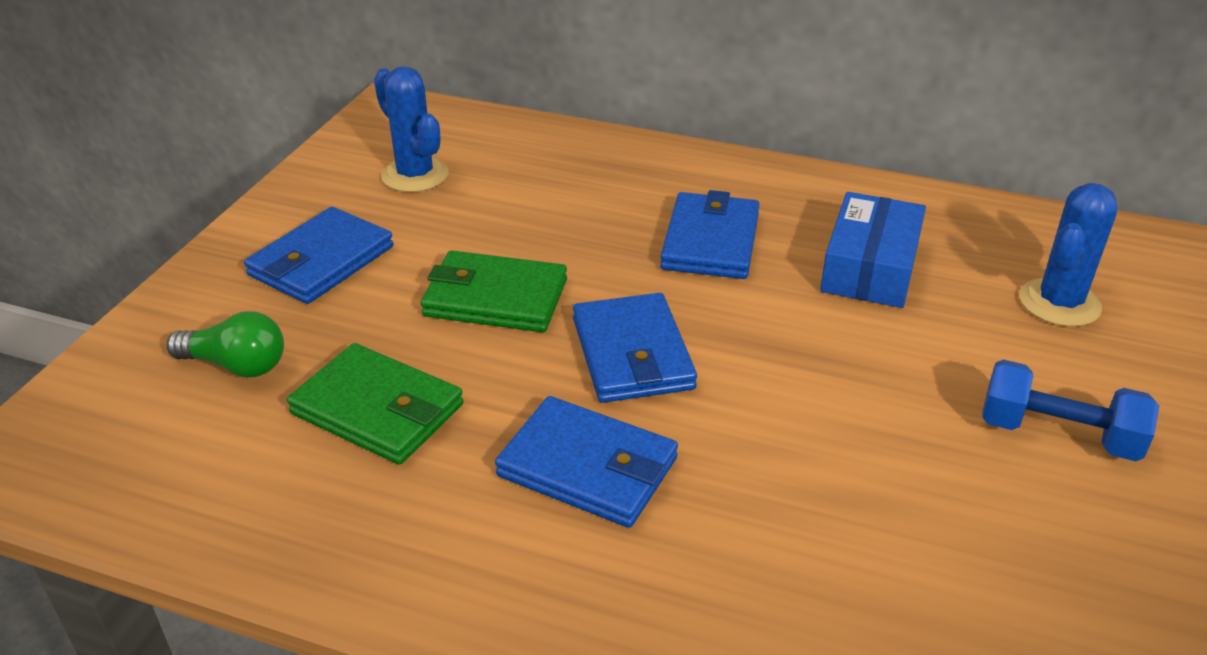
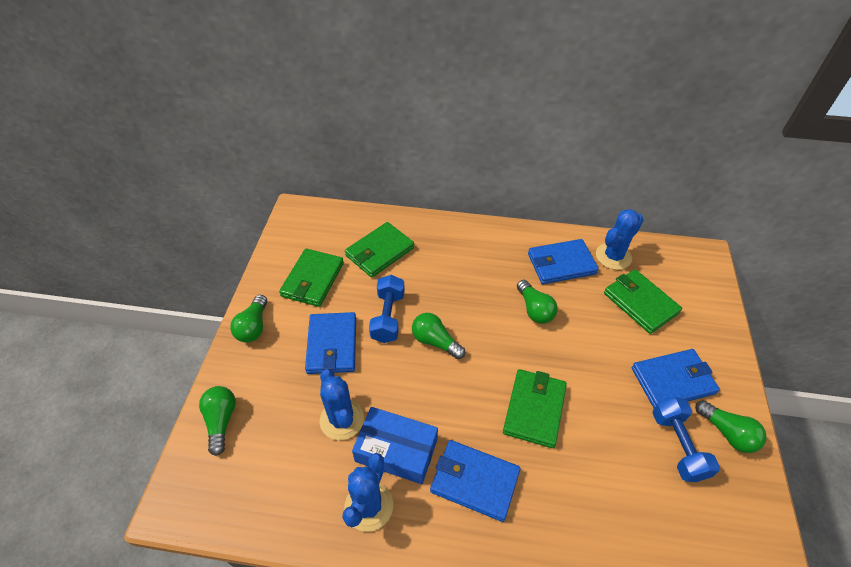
blue cactus: 2 -> 3
blue dumbbell: 1 -> 2
green light bulb: 1 -> 5
green wallet: 2 -> 4

